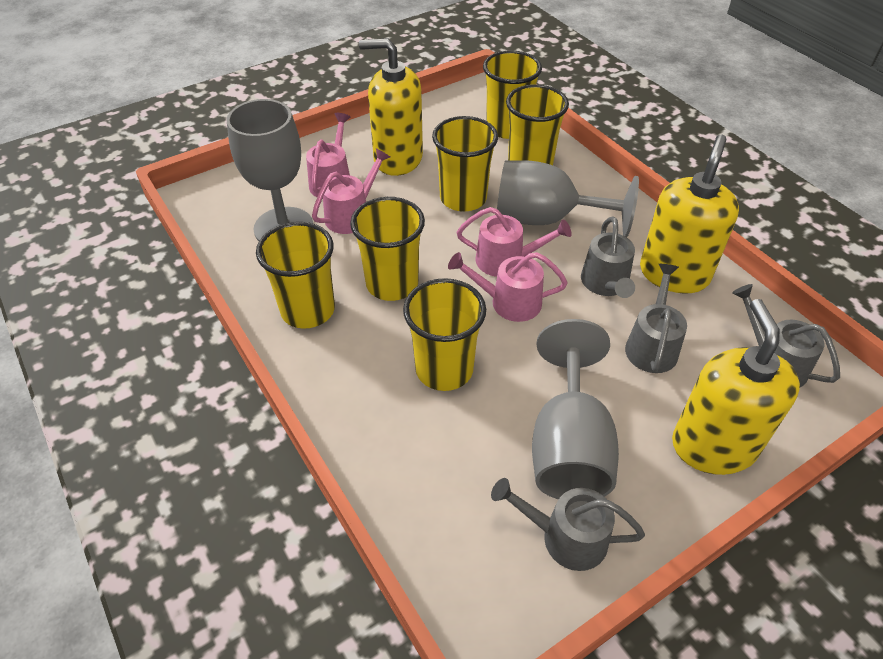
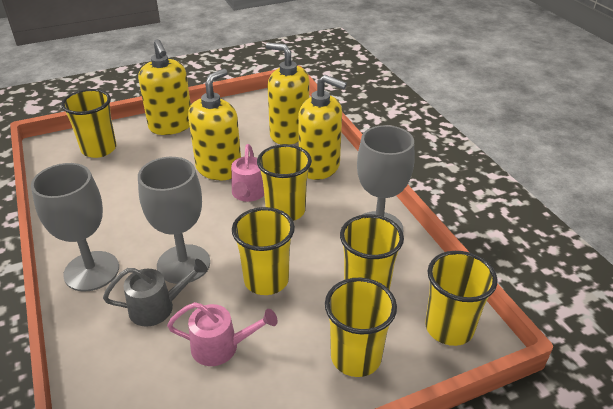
grey watering can: 4 -> 1
pink watering can: 4 -> 2
yellow soap dispenser: 3 -> 4

